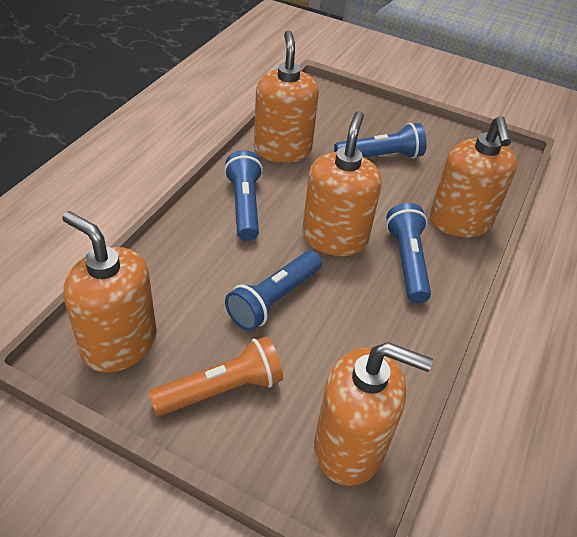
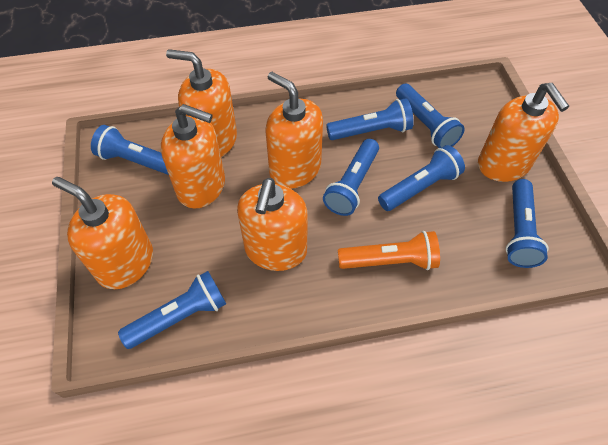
blue flashlight: 4 -> 7
orange soap dispenser: 5 -> 6

